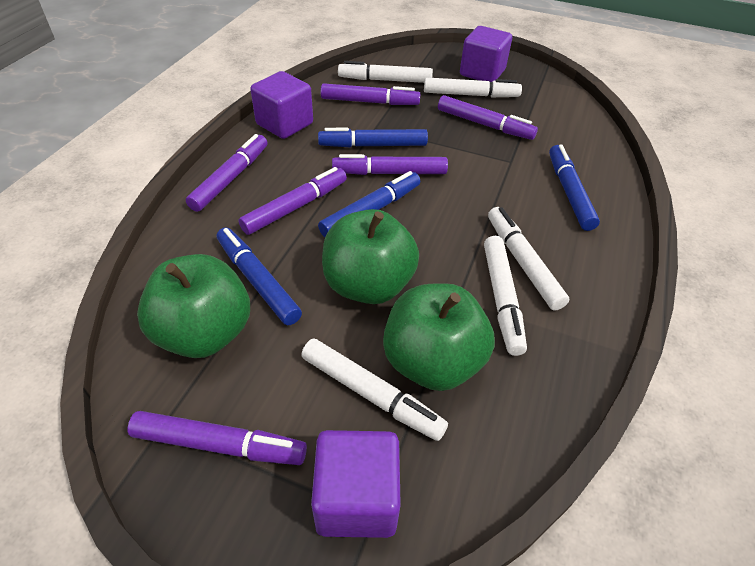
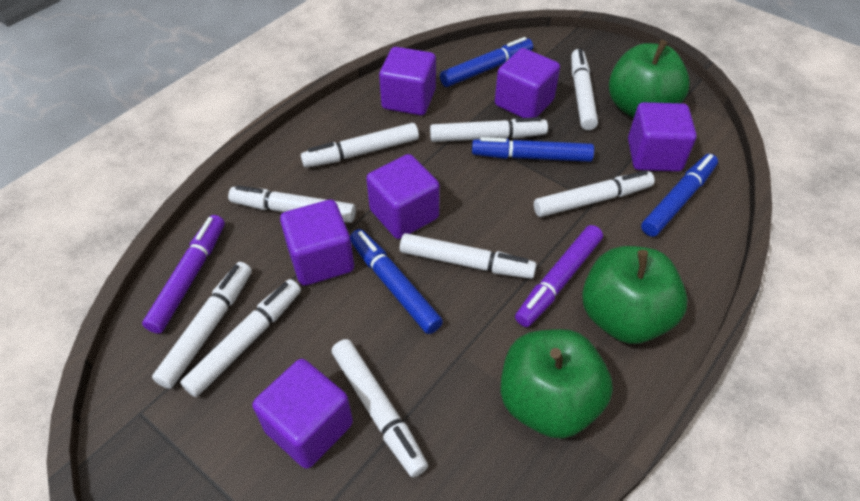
purple cube: 3 -> 6
purple marker: 6 -> 2
white marker: 5 -> 9

